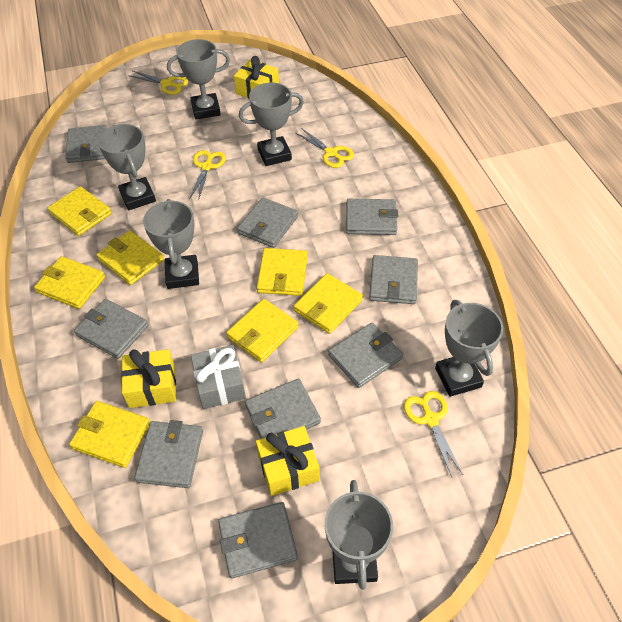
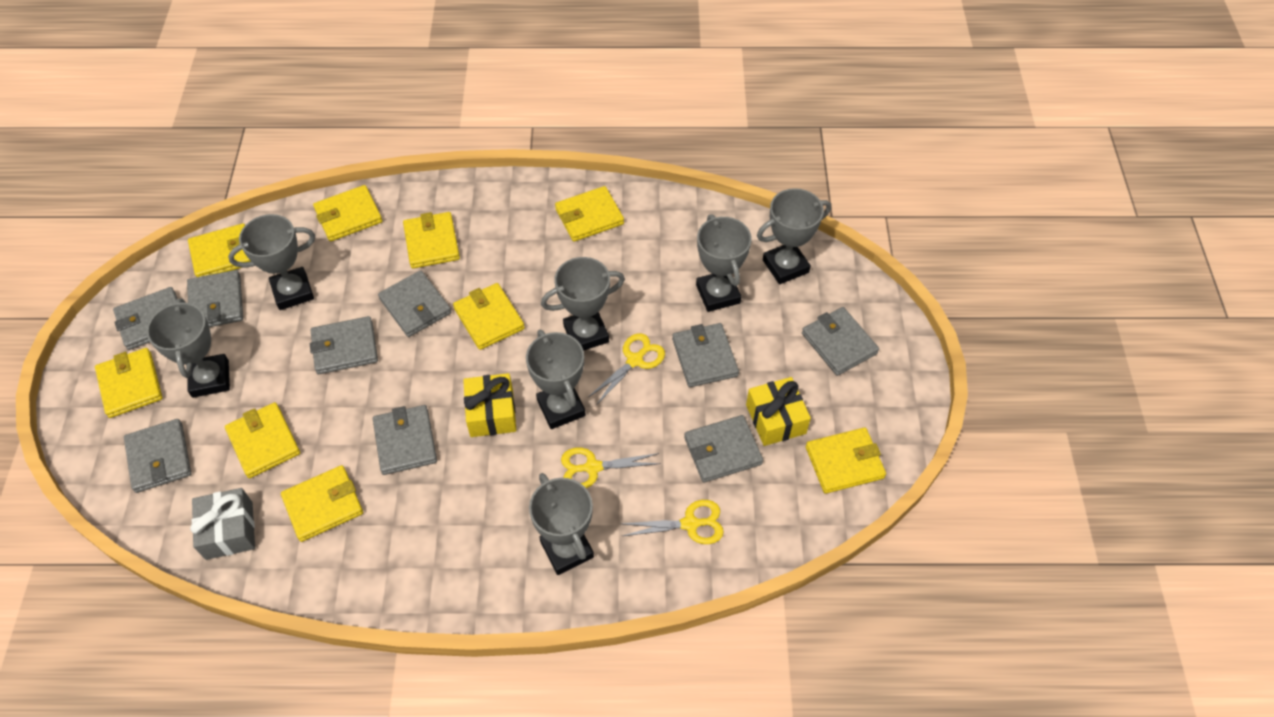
grey trophy: 6 -> 7
yellow gift: 3 -> 2
yellow scissors: 4 -> 3
yellow wallet: 7 -> 9

